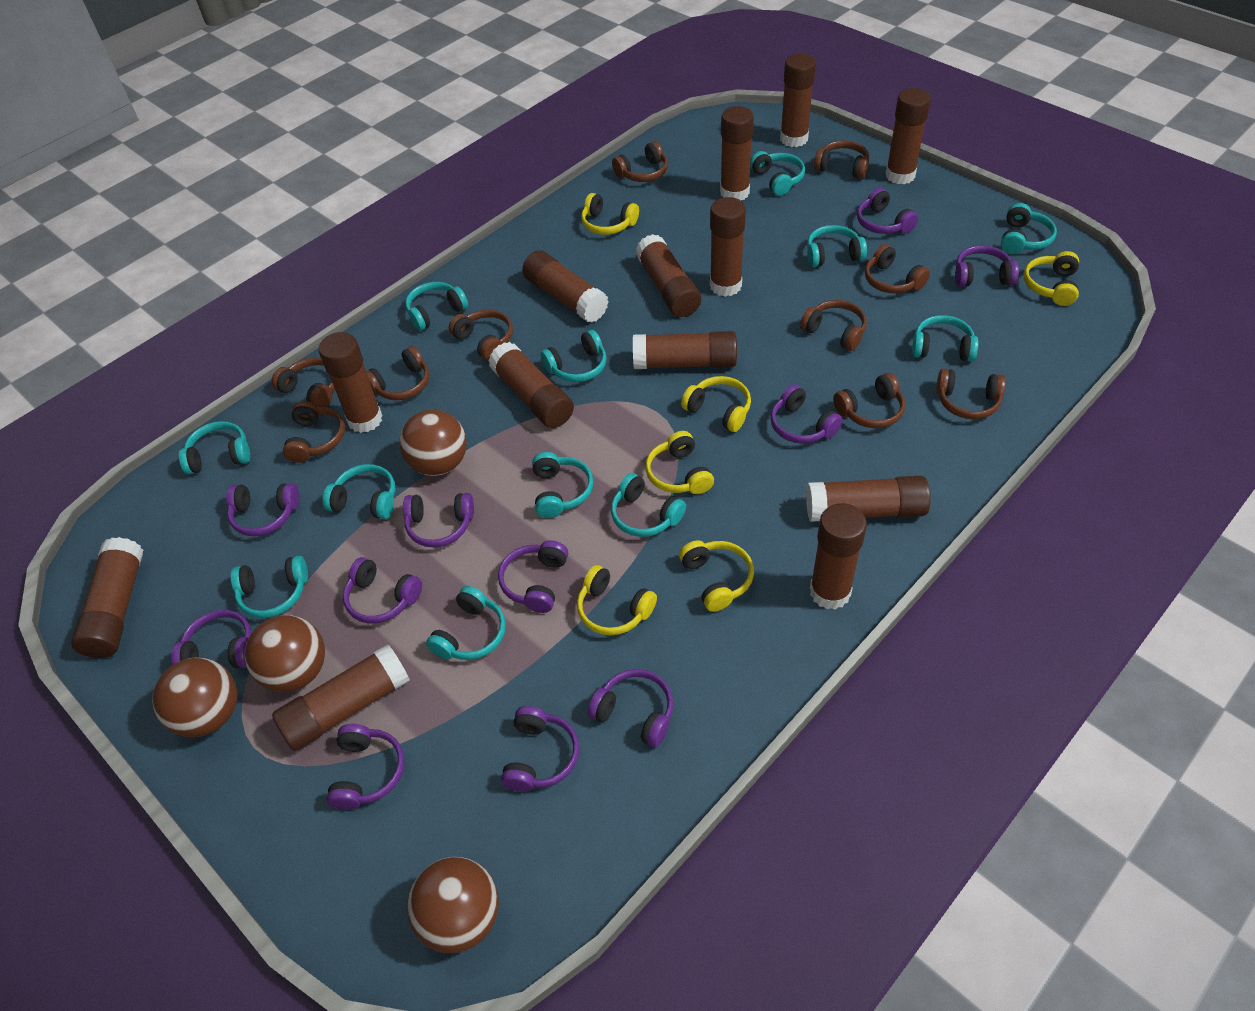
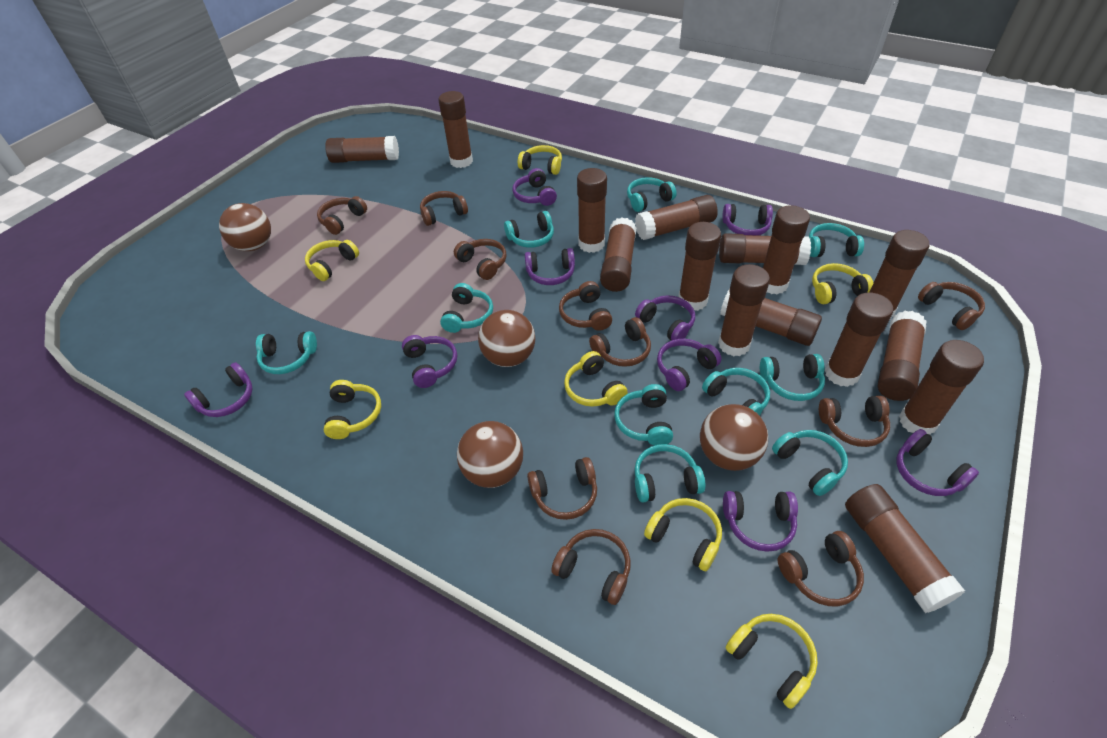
brown glue stick: 13 -> 15
purple headphones: 11 -> 9
turquoise headphones: 12 -> 10
yellow headphones: 6 -> 7

